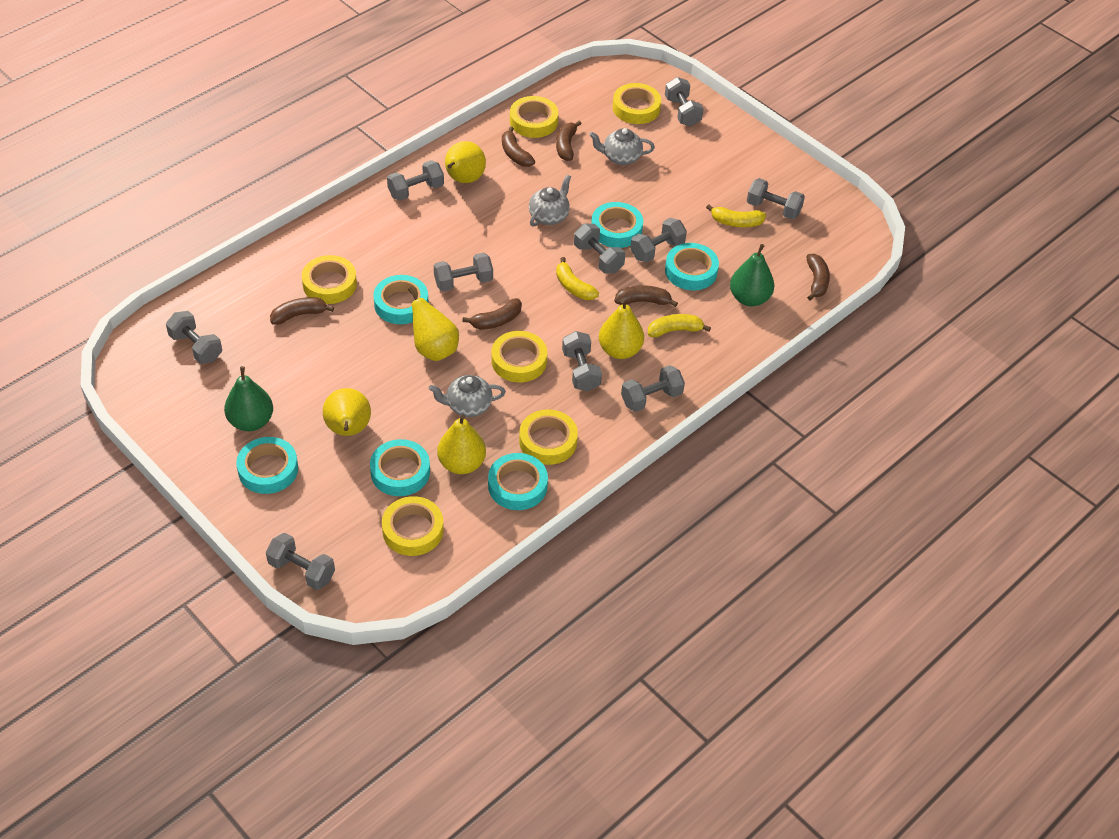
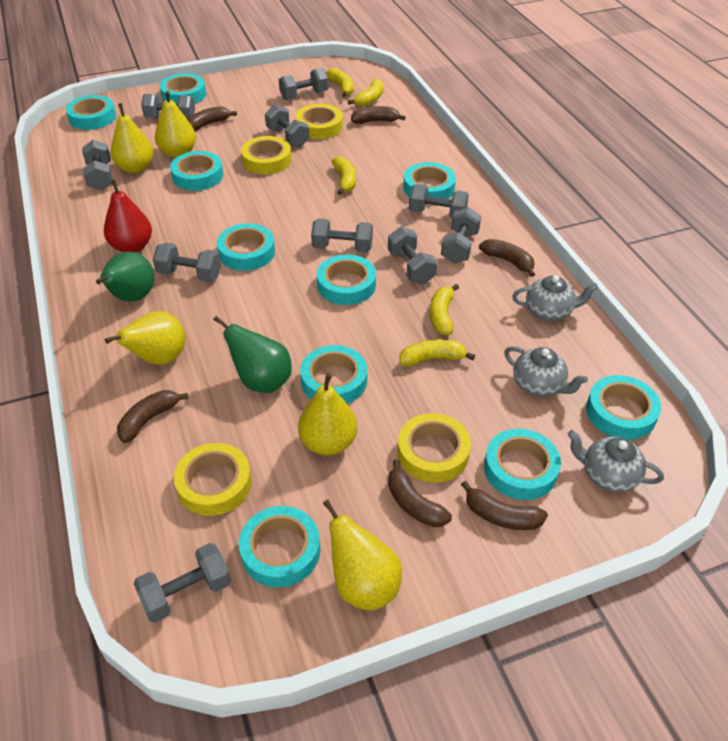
red pear: 0 -> 1
turquoise tape: 6 -> 10
yellow banana: 3 -> 5
yellow tape: 6 -> 4

